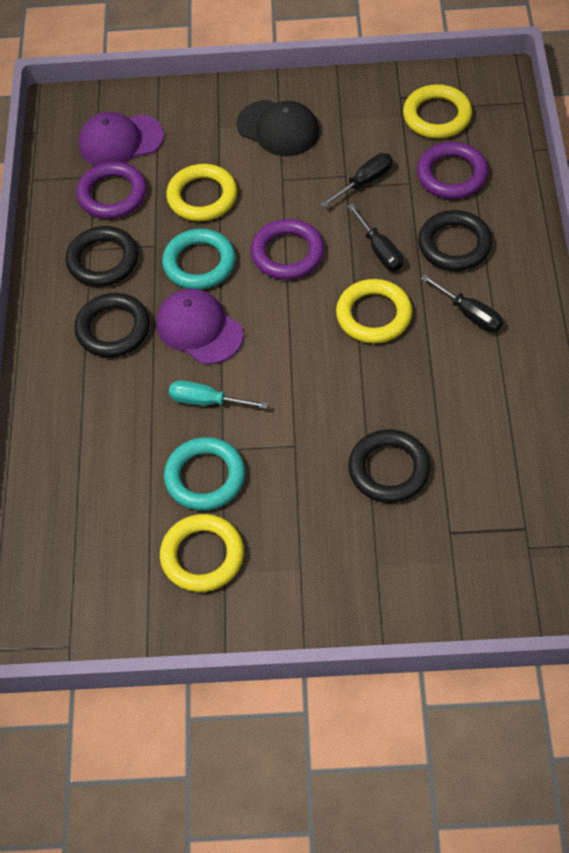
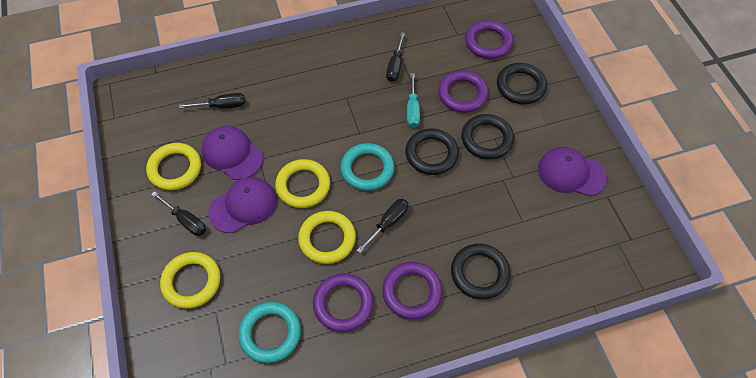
black cap: 1 -> 0
black screwdriver: 3 -> 4
purple cap: 2 -> 3
purple ring: 3 -> 4

